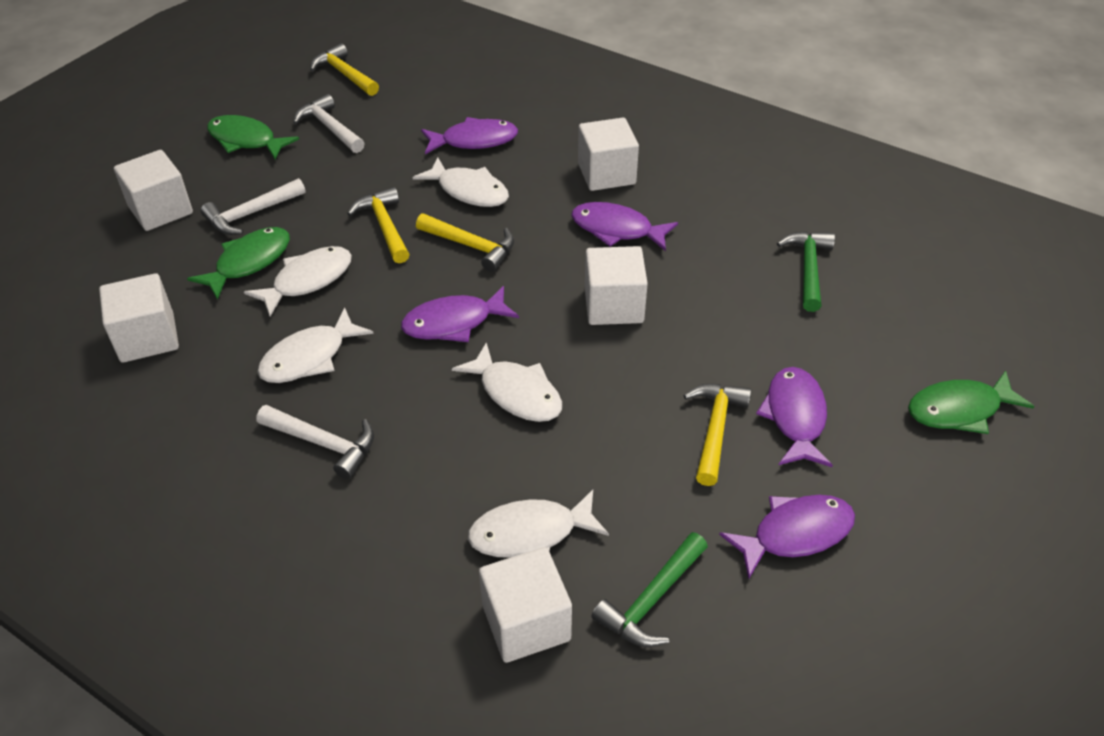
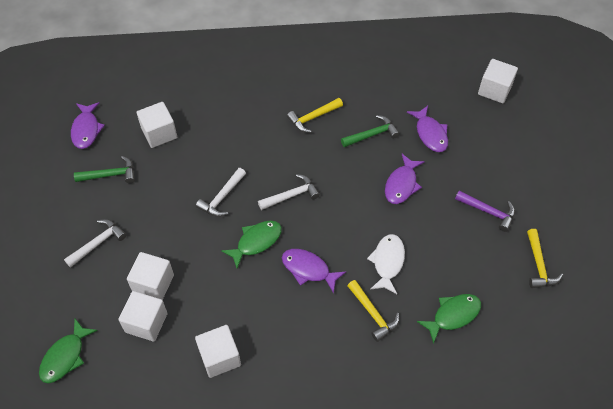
purple fish: 5 -> 4
purple hammer: 0 -> 1
white fish: 5 -> 1
yellow hammer: 4 -> 3

